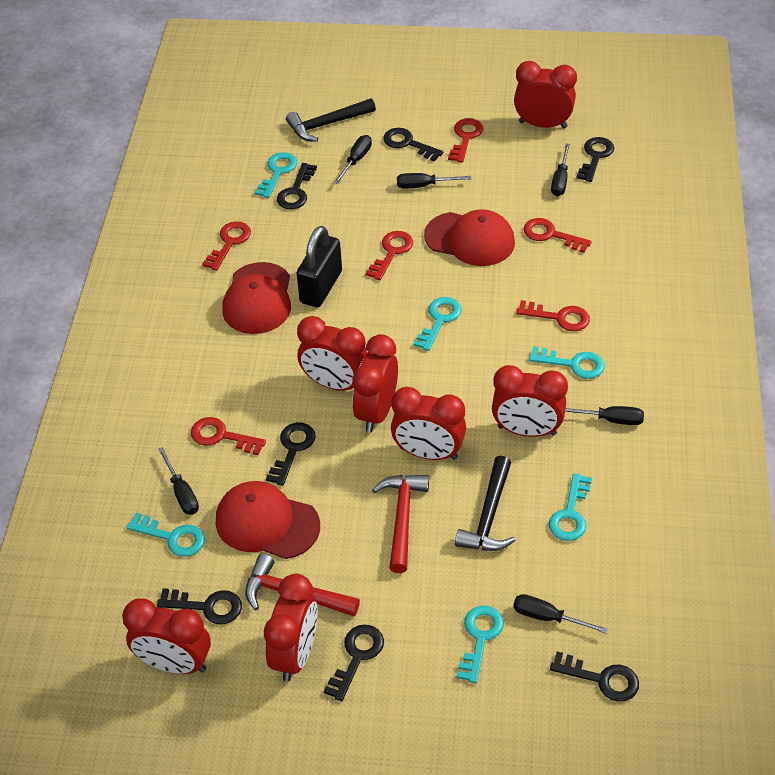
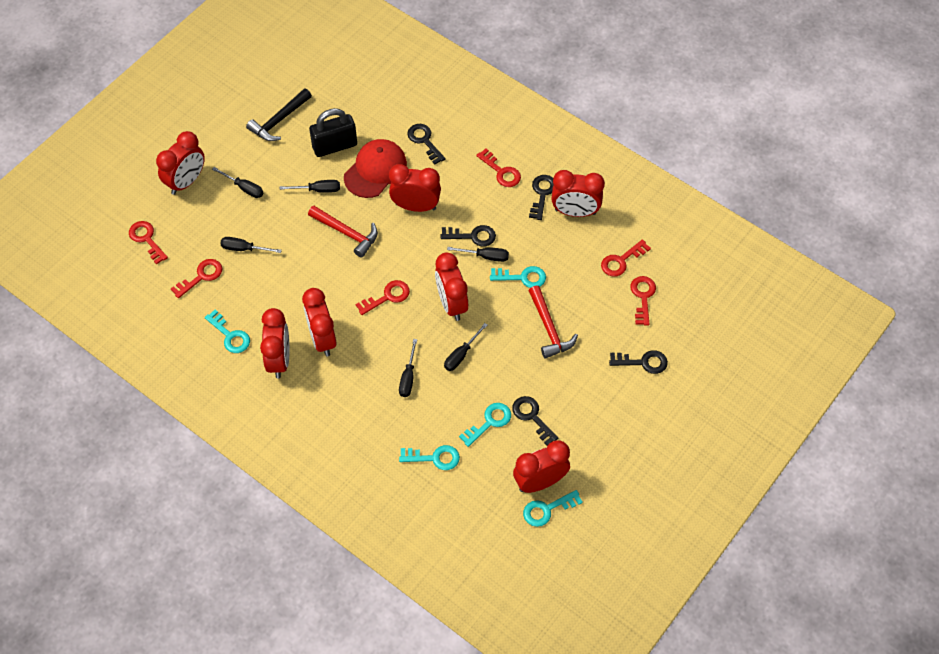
black hammer: 2 -> 1
black key: 7 -> 5
red cap: 3 -> 1
turquoise key: 6 -> 5

